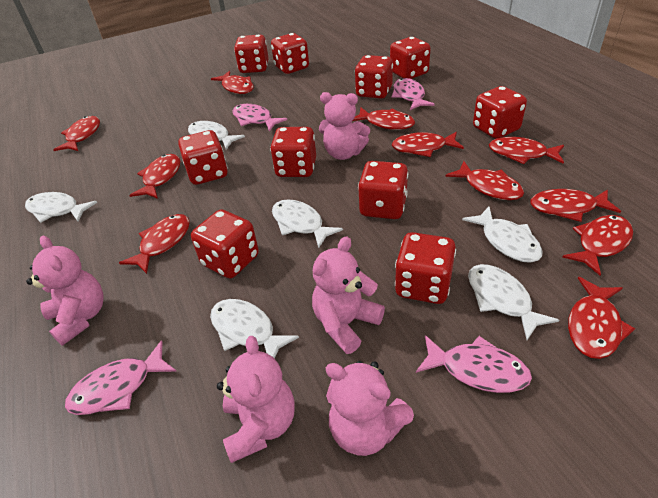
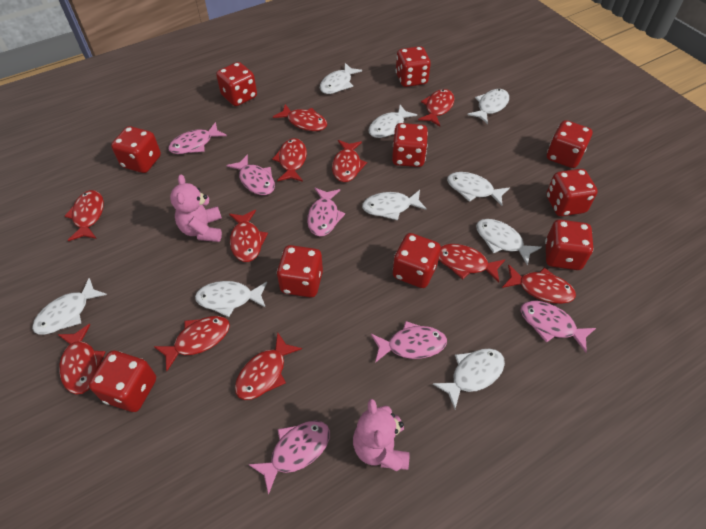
pink fish: 4 -> 6
pink teddy bear: 5 -> 2
white fish: 6 -> 9

